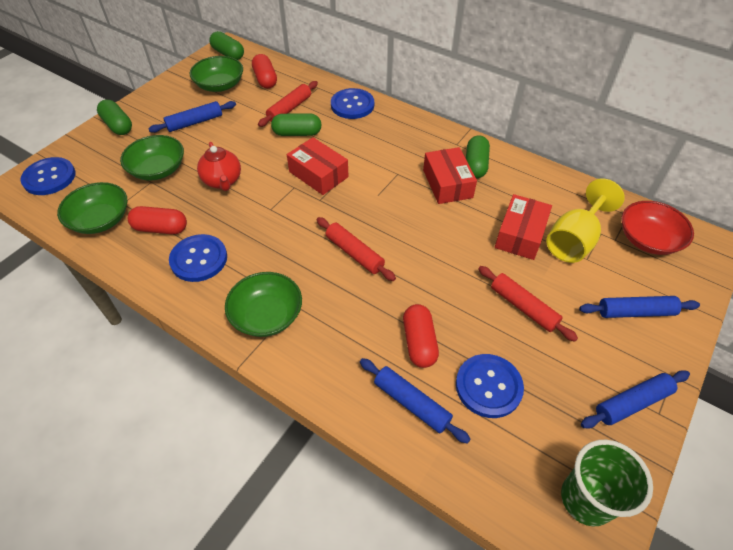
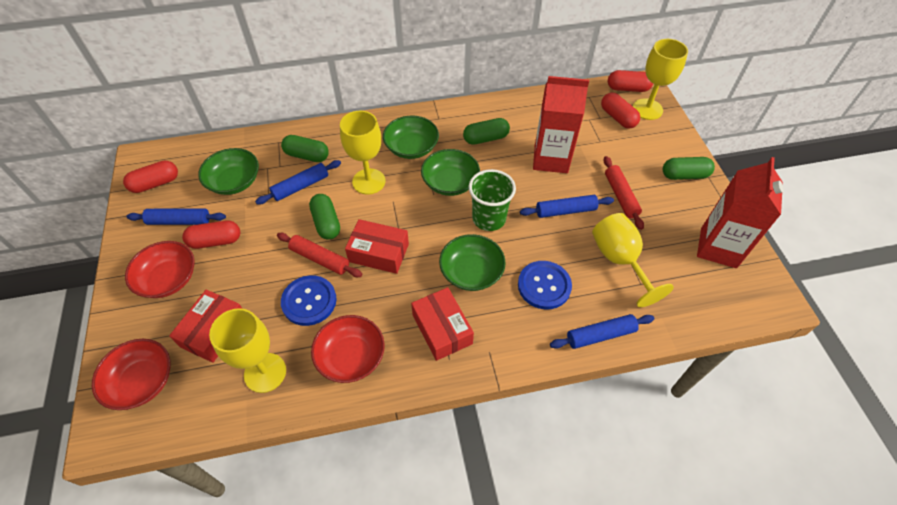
blue button: 4 -> 2
red bowl: 1 -> 3
red capsule: 3 -> 4
red carton: 0 -> 2
red rolling pin: 3 -> 2
red teapot: 1 -> 0
yellow goblet: 1 -> 4

